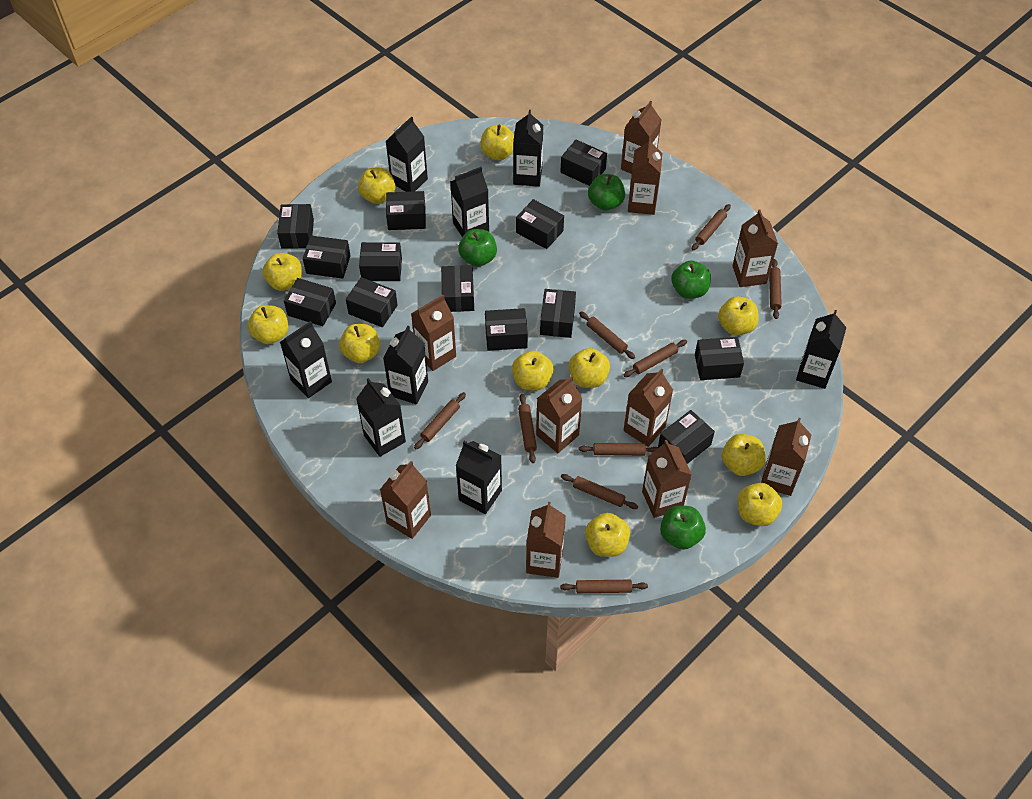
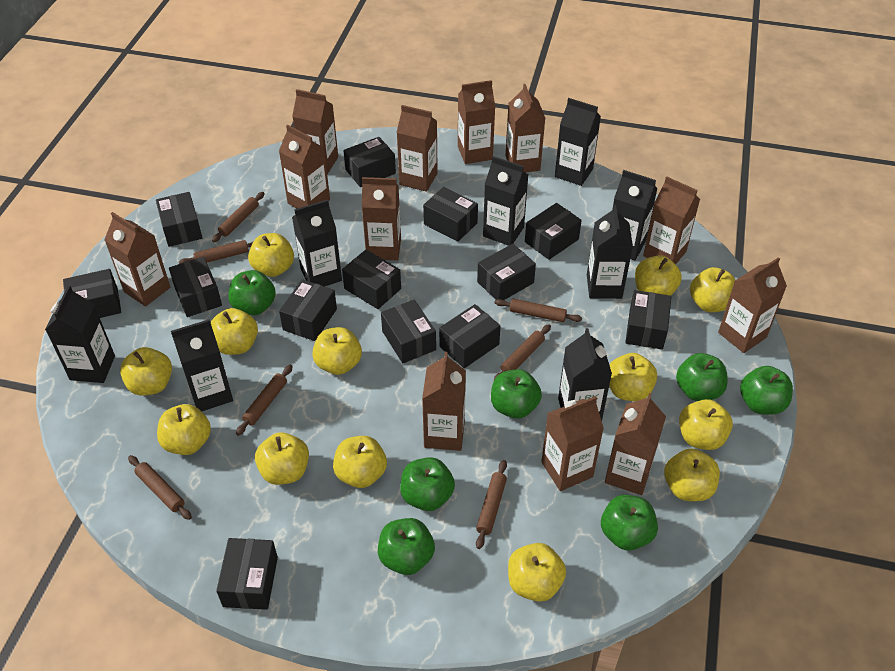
brown carton: 10 -> 12
brown rolling pin: 9 -> 7
green apple: 4 -> 7
yellow apple: 11 -> 13

